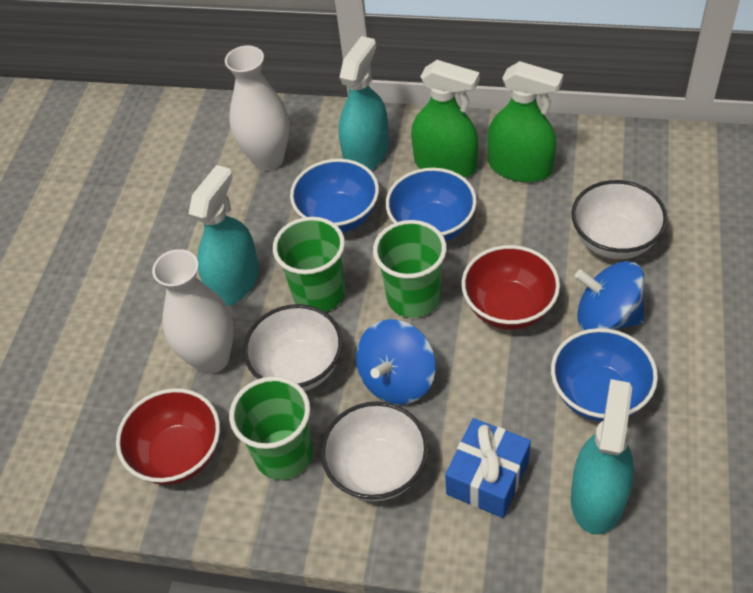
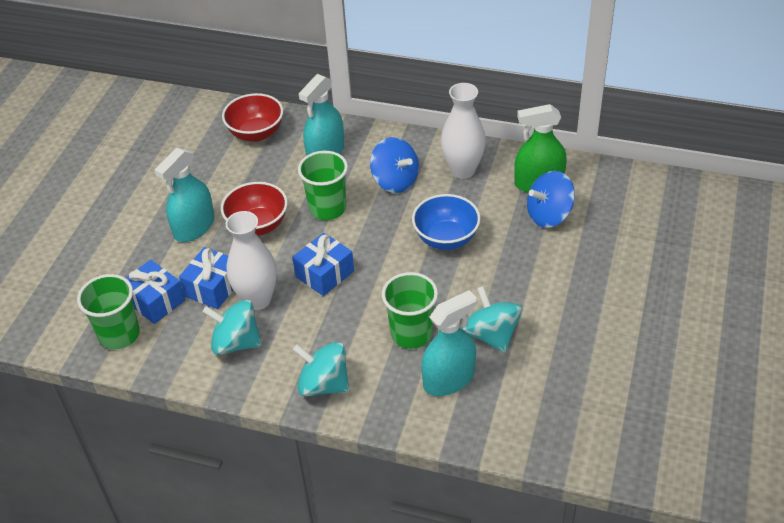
blue bowl: 3 -> 1
blue gift: 1 -> 3
green spray bottle: 2 -> 1
turquoise spinning top: 0 -> 3
white bowl: 3 -> 0

